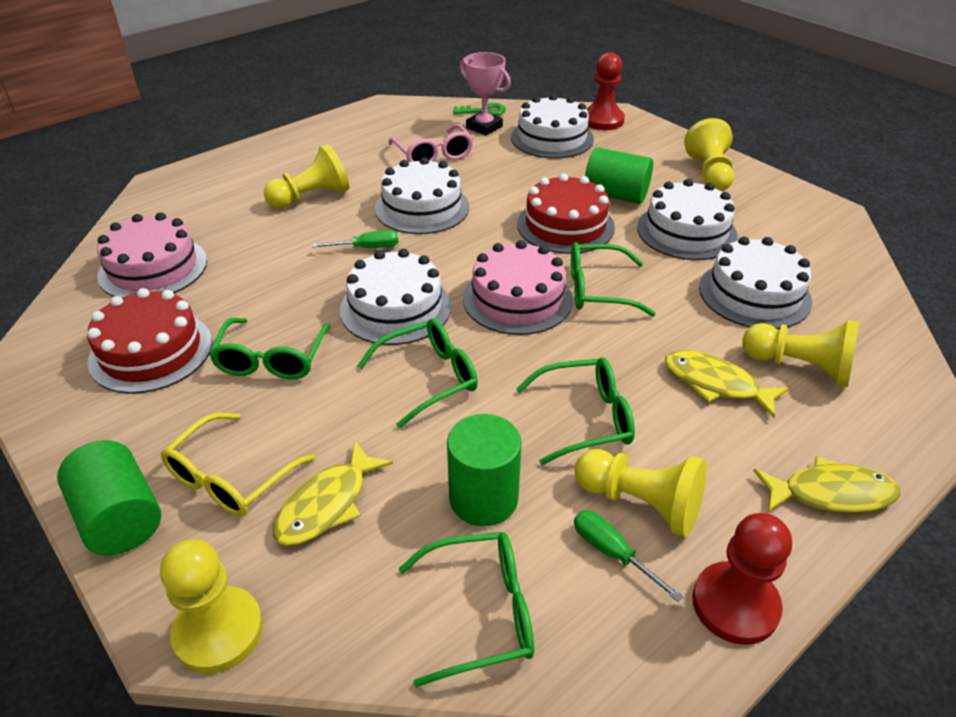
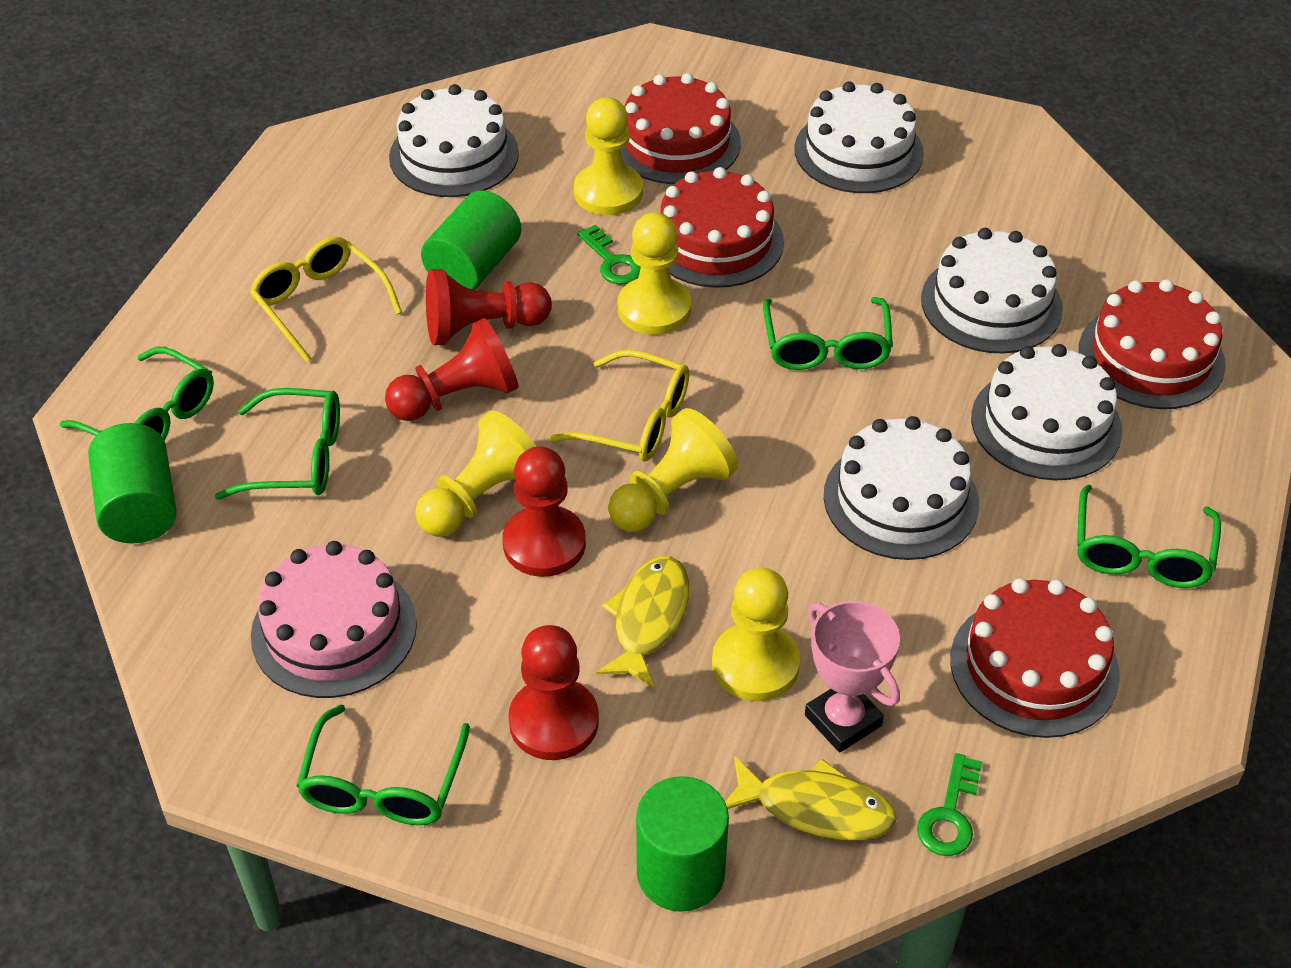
green key: 1 -> 2
green screwdriver: 2 -> 0
pink cake: 2 -> 1
pink glasses: 1 -> 0
red cake: 2 -> 4
red pawn: 2 -> 4
yellow fish: 3 -> 2
yellow glasses: 1 -> 2

